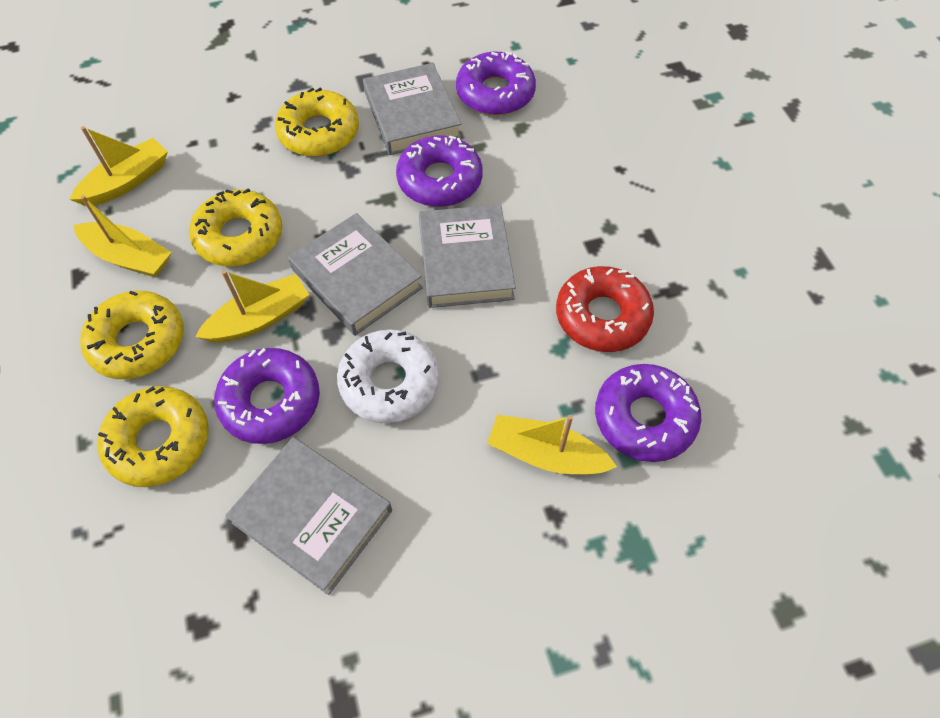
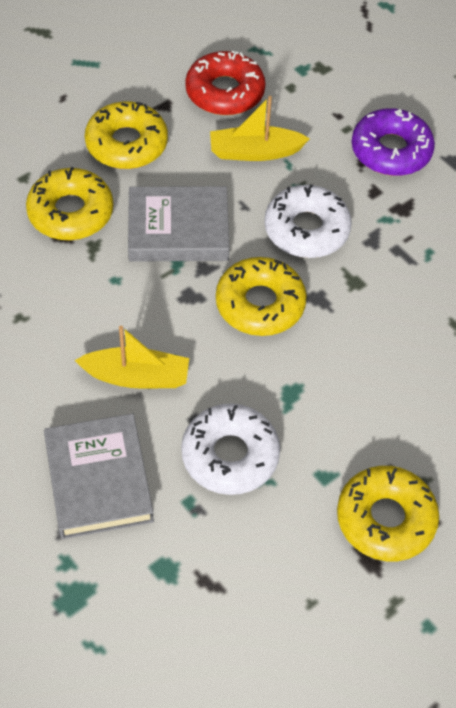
grey book: 4 -> 2
purple donut: 4 -> 1
white donut: 1 -> 2
yellow boat: 4 -> 2

